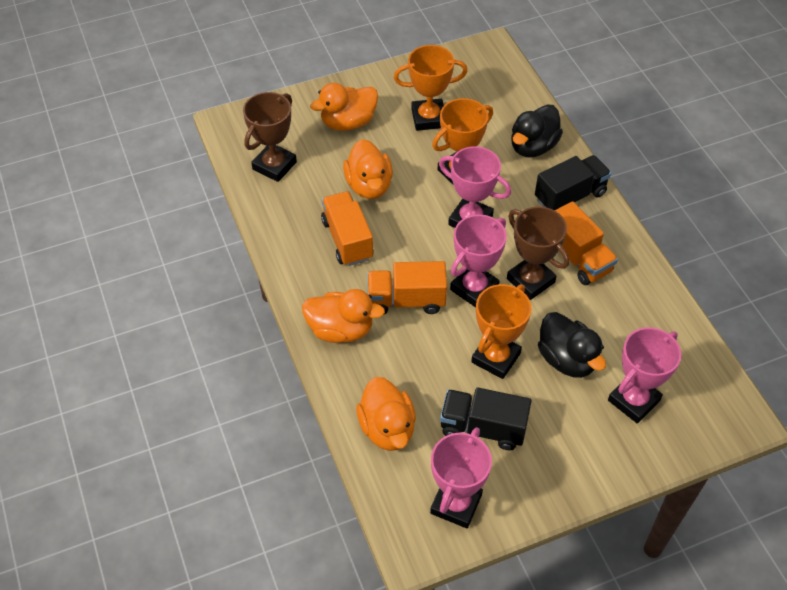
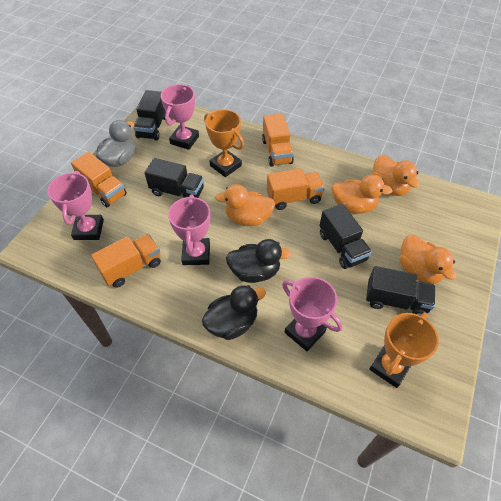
black truck: 2 -> 4
brown trophy: 2 -> 0
grey duck: 0 -> 1
orange trophy: 3 -> 2
orange truck: 3 -> 4

